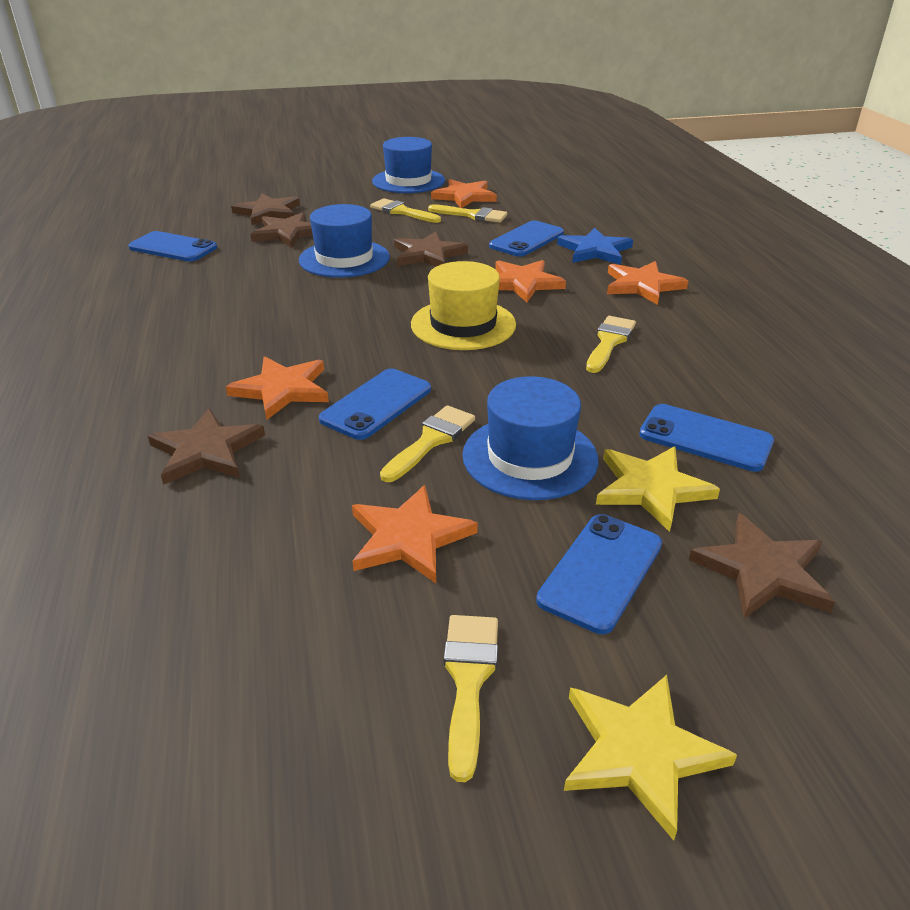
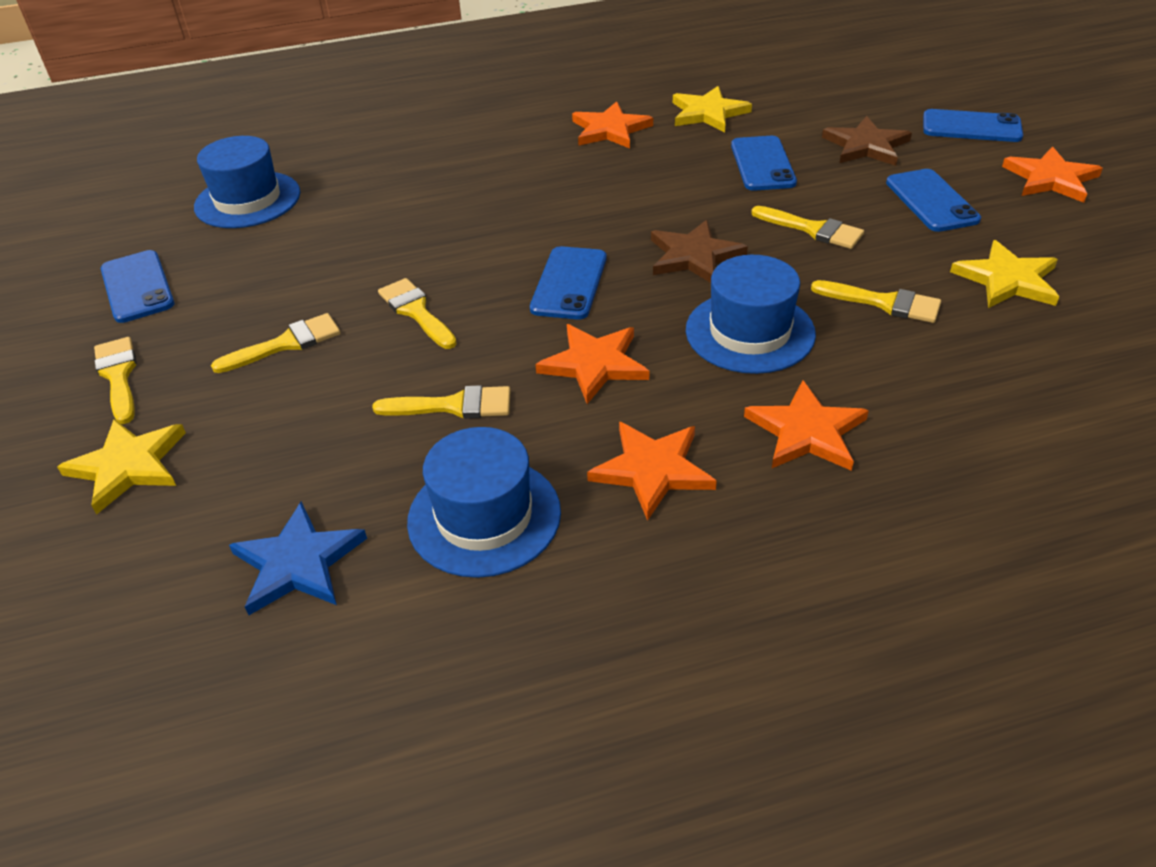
brown star: 5 -> 2
yellow brush: 5 -> 6
yellow hat: 1 -> 0
yellow star: 2 -> 3

